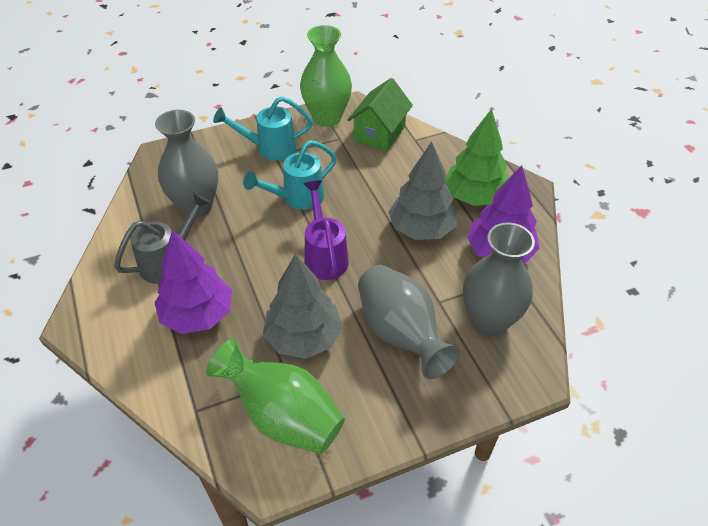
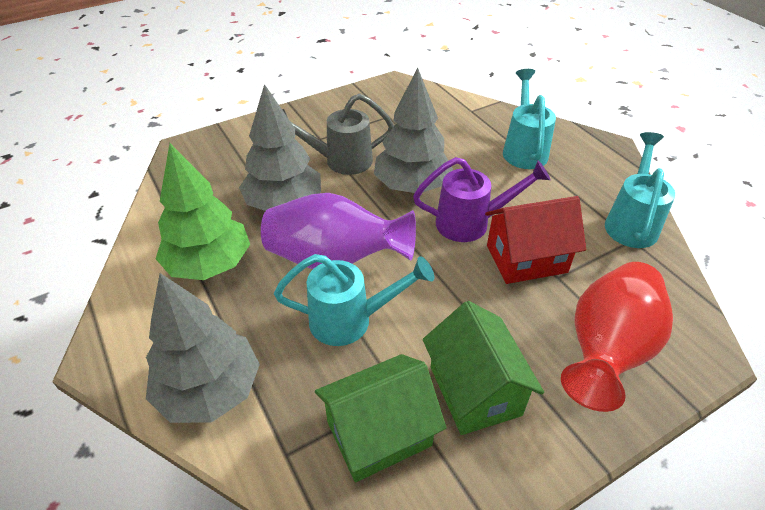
green house: 1 -> 2
green vase: 2 -> 0
grey tree: 2 -> 3
grey vase: 3 -> 0
purple tree: 2 -> 0
purple vase: 0 -> 1
red house: 0 -> 1
red vase: 0 -> 1
turquoise watering can: 2 -> 3

